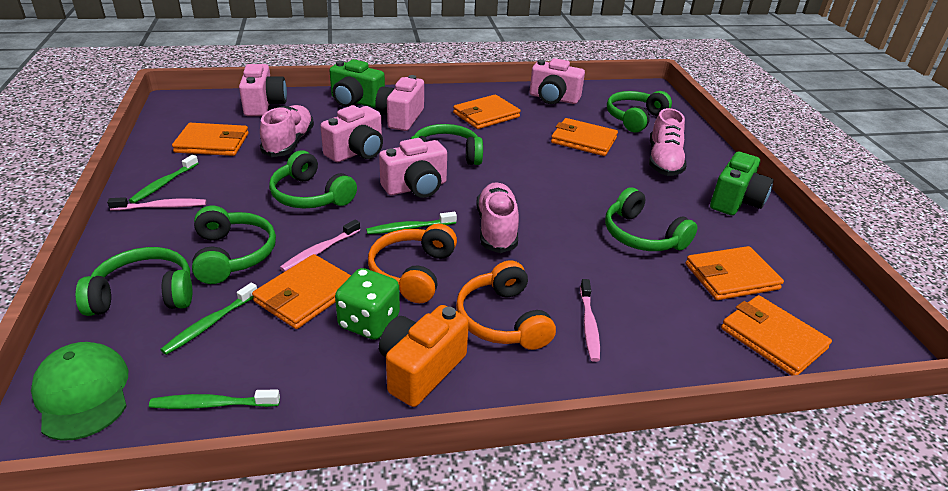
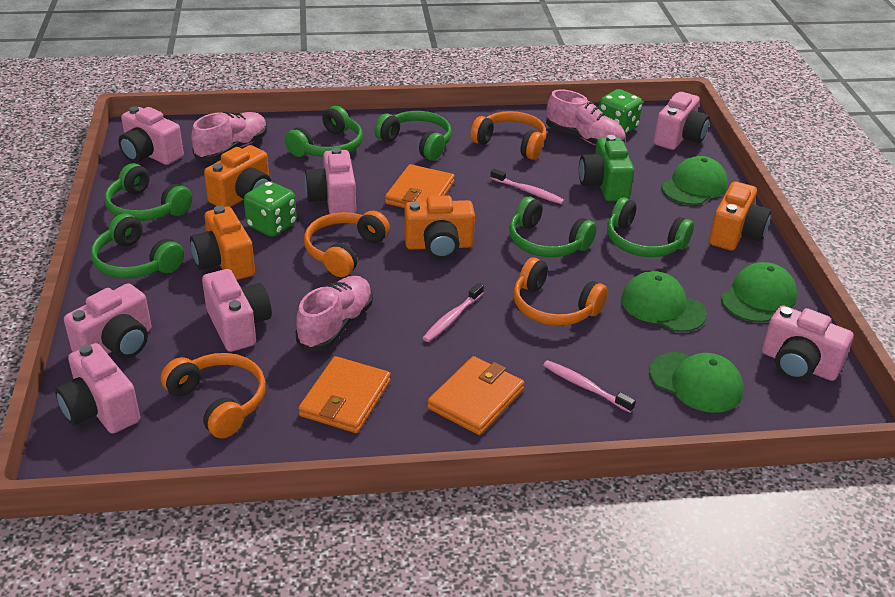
green camera: 2 -> 1
green cap: 1 -> 4
green dice: 1 -> 2
green toothbrush: 4 -> 0
orange camera: 1 -> 4
orange headphones: 2 -> 4
orange wallet: 6 -> 3
pink camera: 5 -> 7

